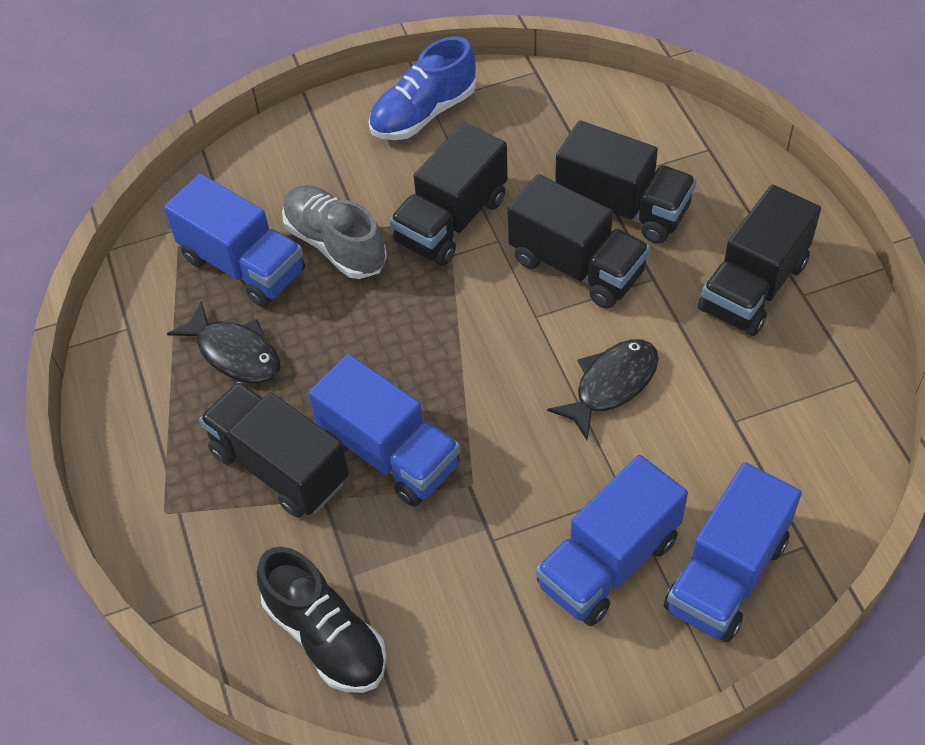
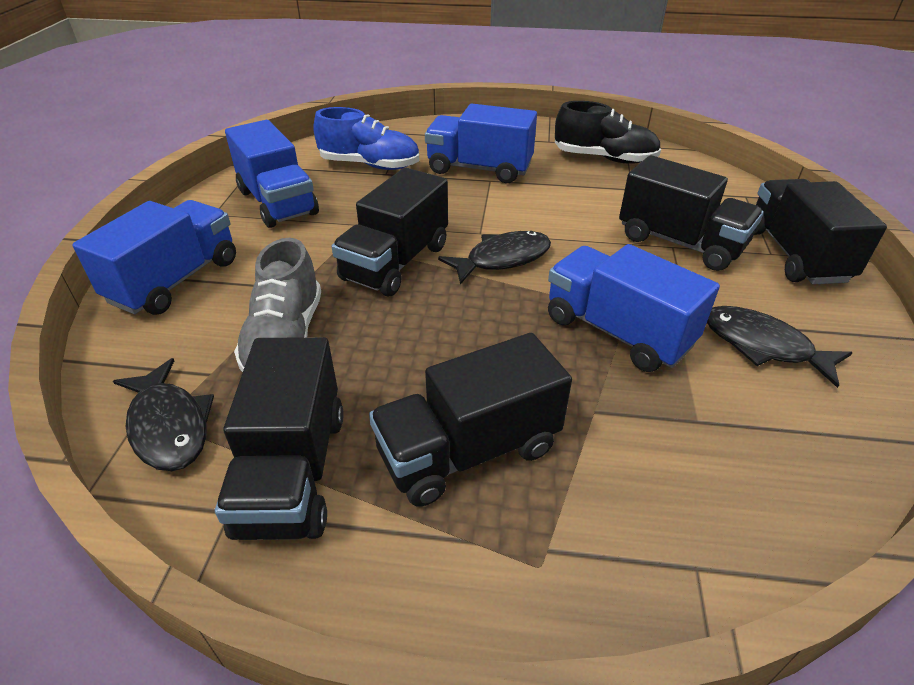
black fish: 2 -> 3

